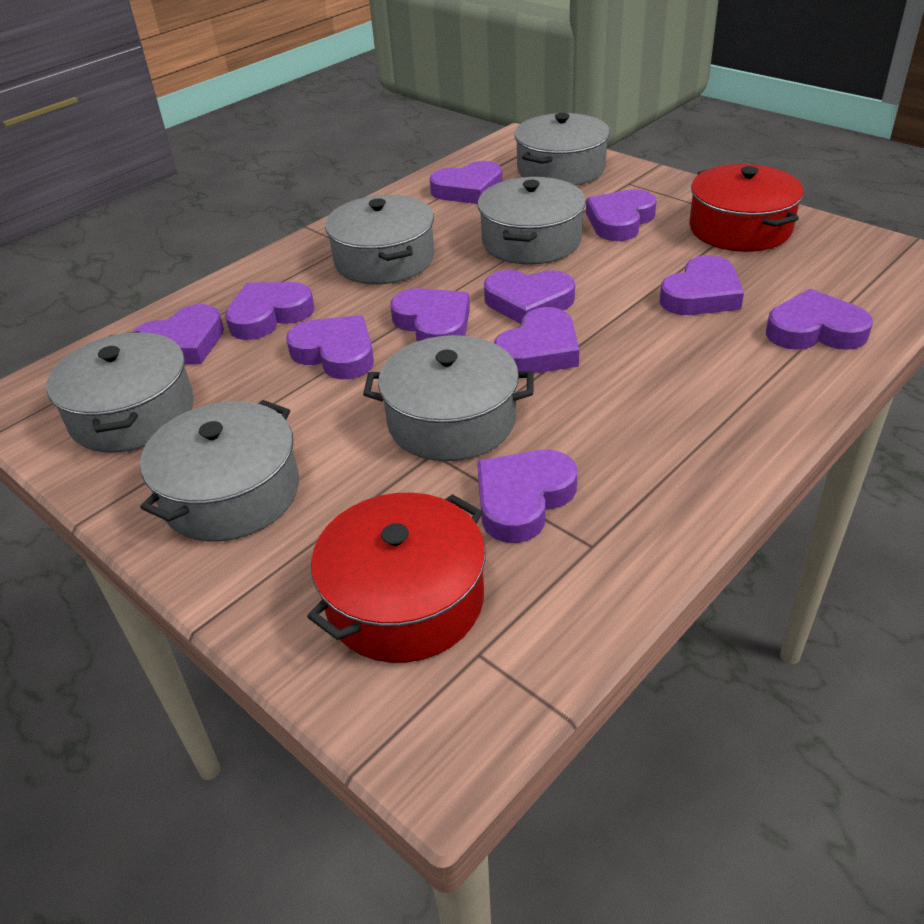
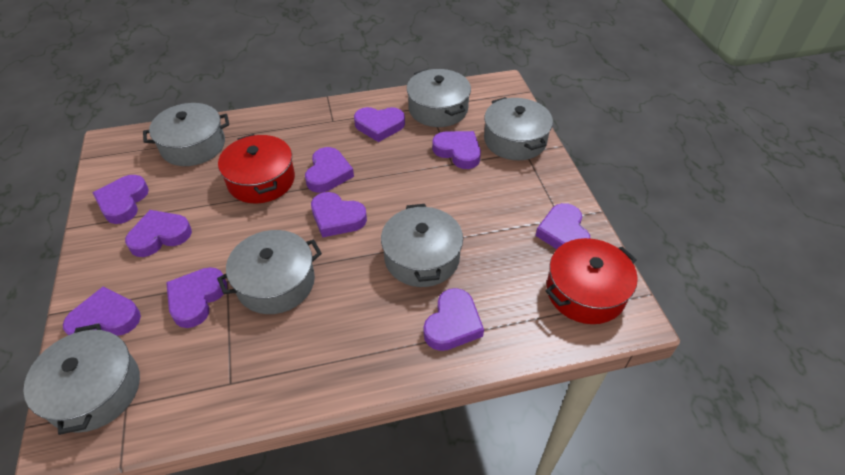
purple heart: 11 -> 10

